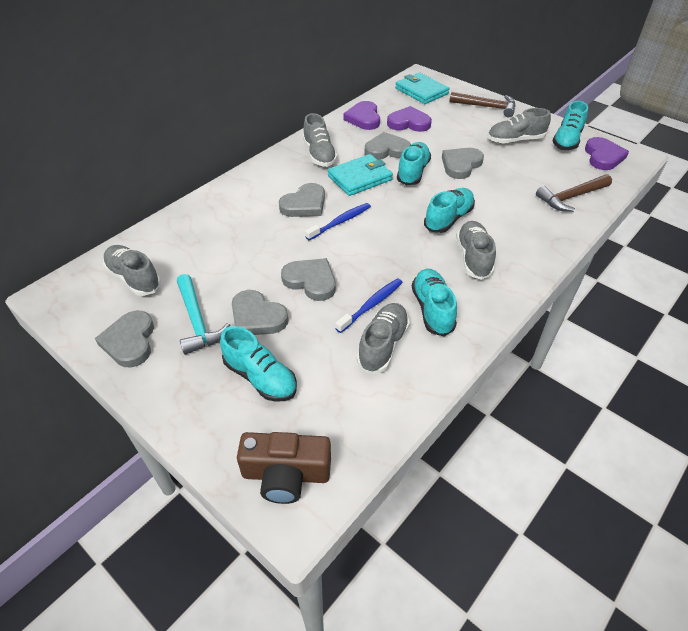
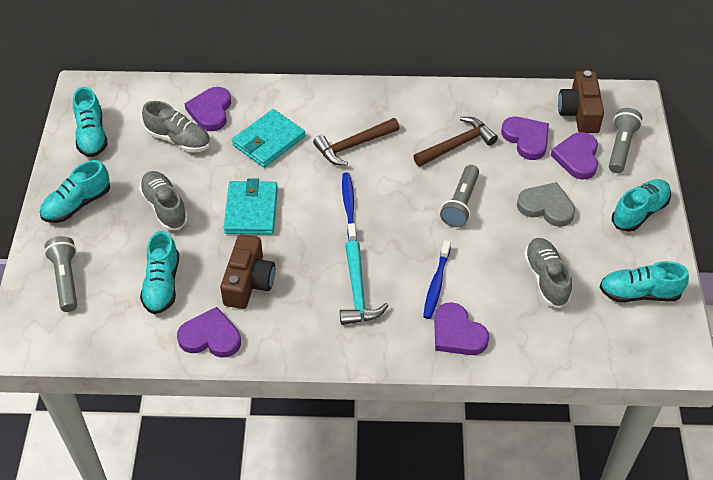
brown camera: 1 -> 2
grey flashlight: 0 -> 3
grey heart: 6 -> 1
grey shoe: 5 -> 3
purple heart: 3 -> 5

